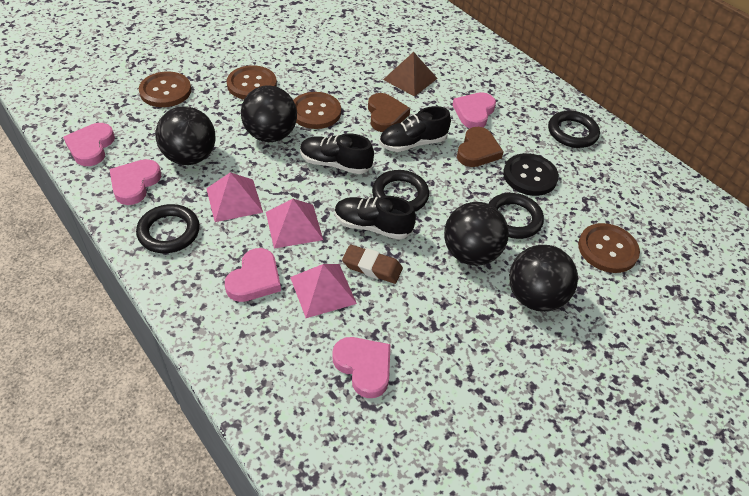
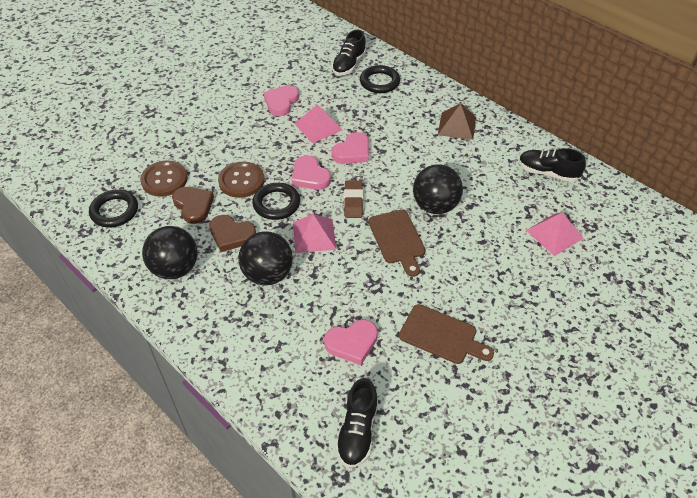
black ball: 4 -> 3
black button: 1 -> 0
black ring: 4 -> 3
brown button: 4 -> 2
brown cutting board: 0 -> 2
pink heart: 5 -> 4

